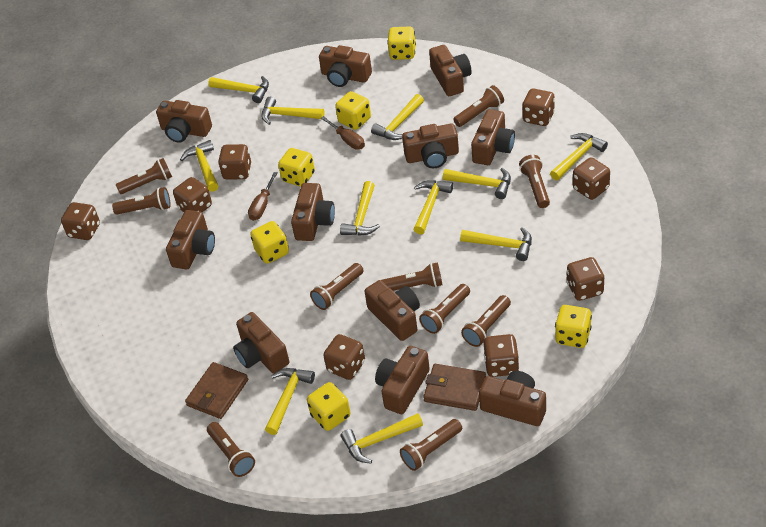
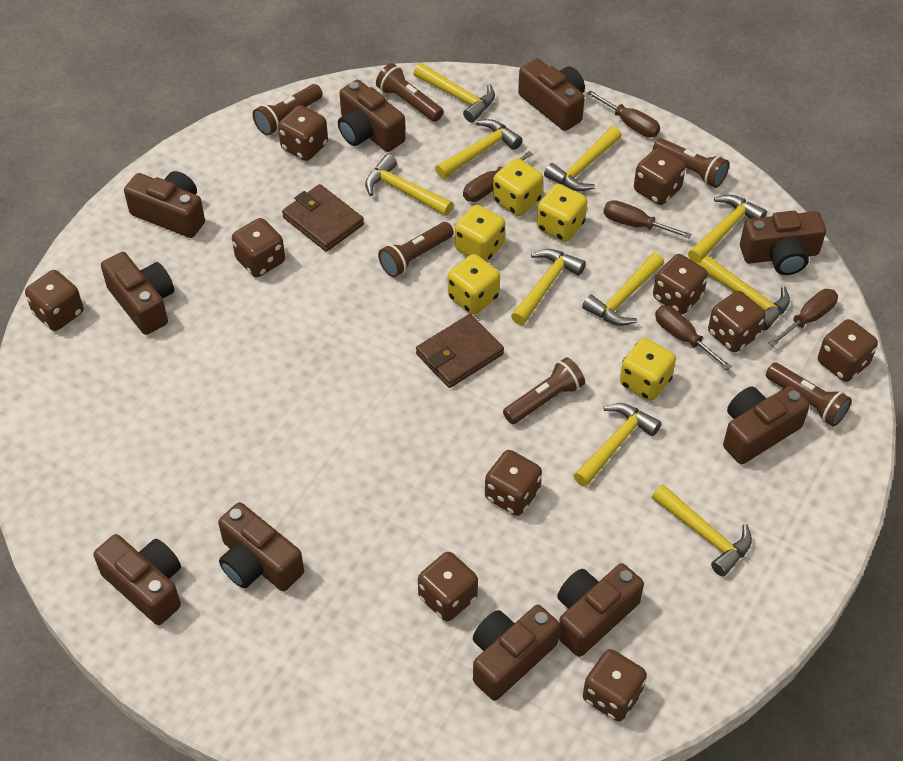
brown camera: 11 -> 10
brown dice: 8 -> 10
brown flashlight: 10 -> 6
brown screwdriver: 2 -> 5
yellow dice: 6 -> 5
yellow hammer: 11 -> 10

